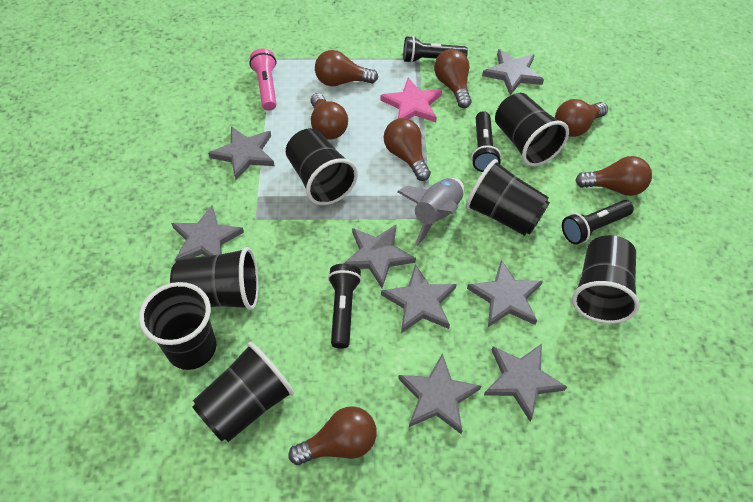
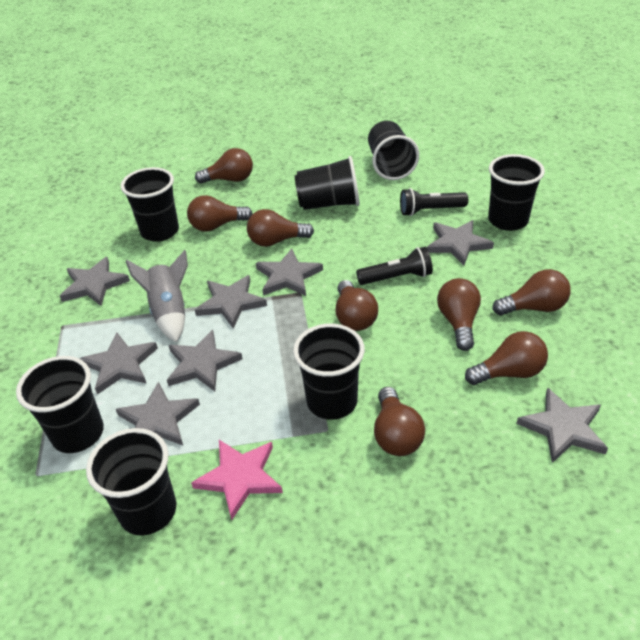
black flashlight: 4 -> 2
brown light bulb: 7 -> 8
pink flashlight: 1 -> 0

